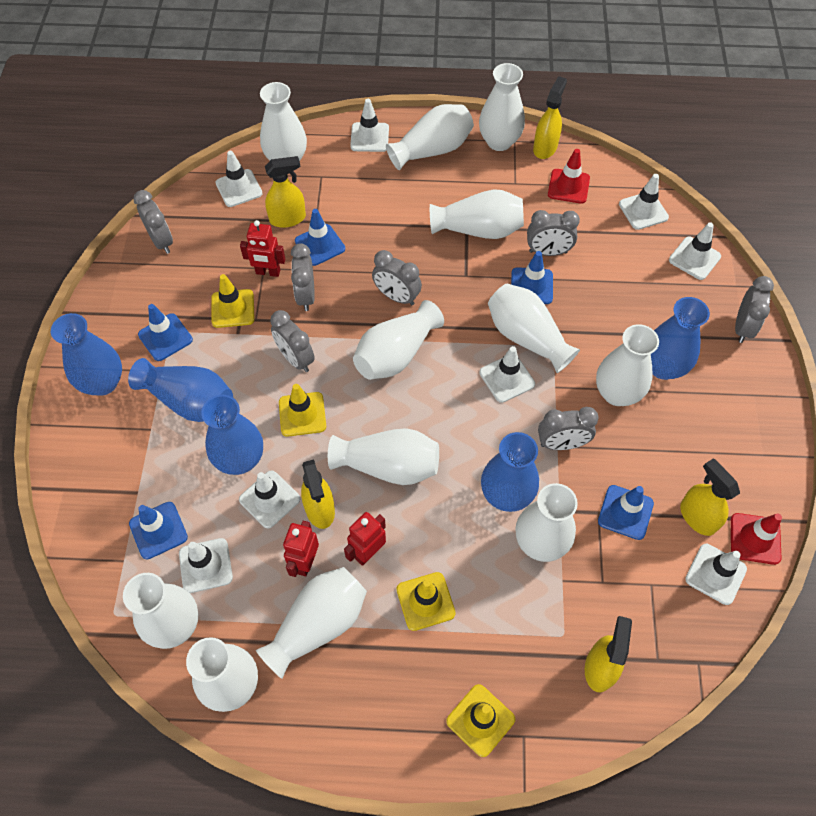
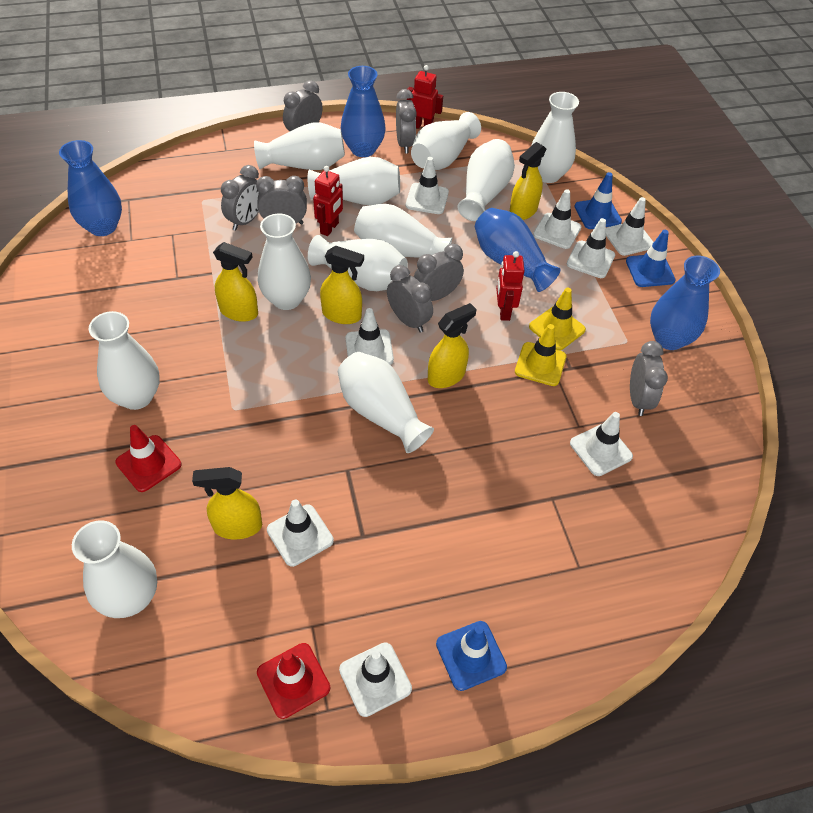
blue traffic cone: 5 -> 3
blue vase: 5 -> 4
white vase: 12 -> 11
yellow traffic cone: 4 -> 2

